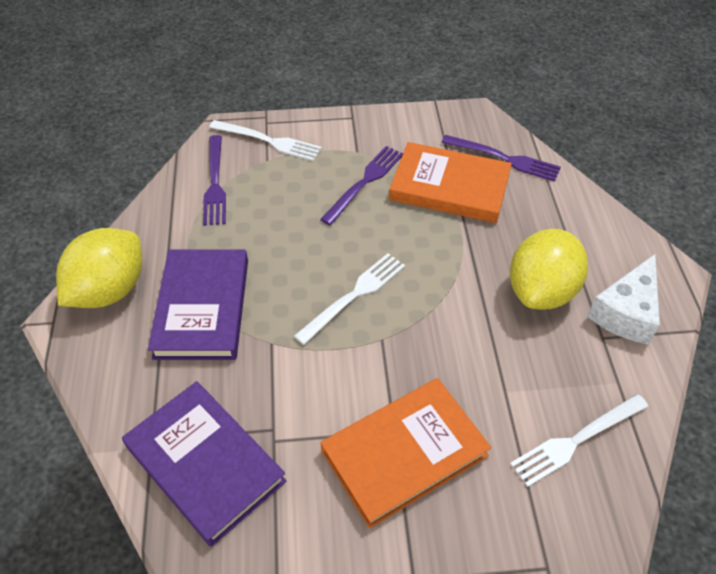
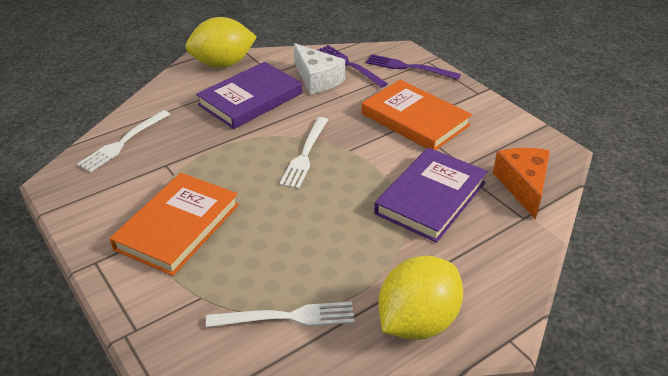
orange cheese: 0 -> 1
purple fork: 3 -> 2

